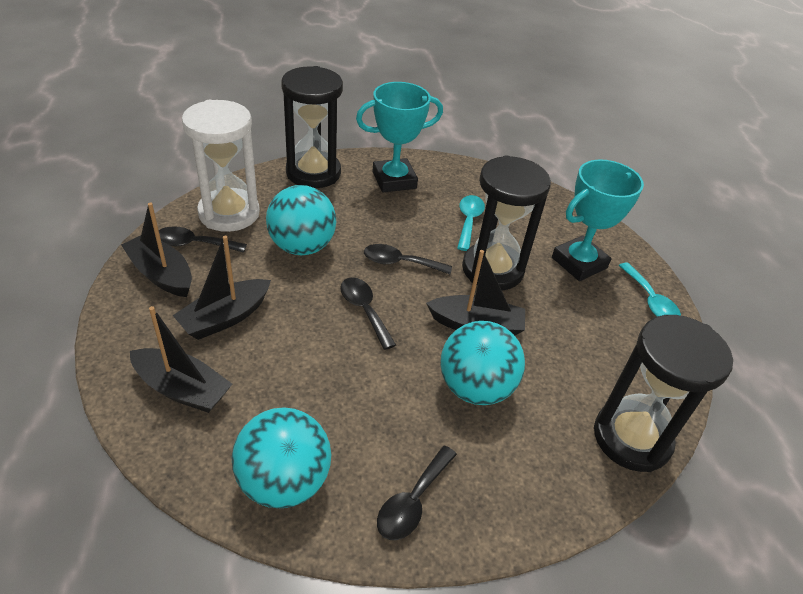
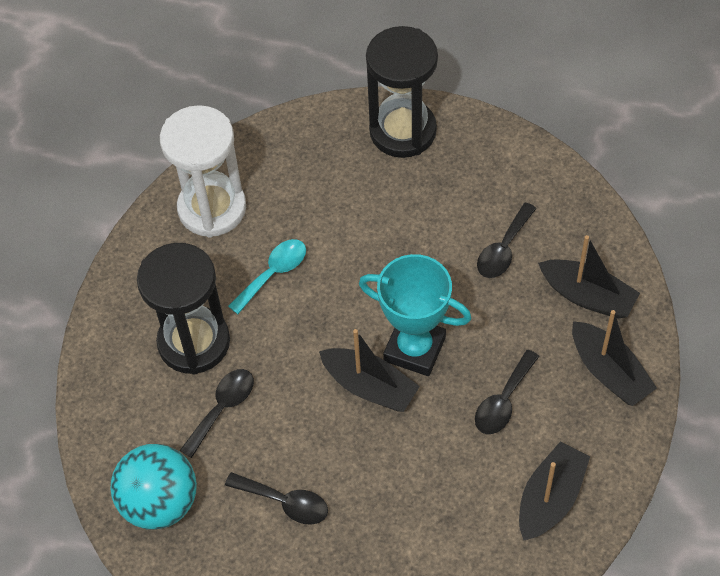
black hourglass: 3 -> 2
turquoise ball: 3 -> 1
turquoise spoon: 2 -> 1
turquoise trophy: 2 -> 1

